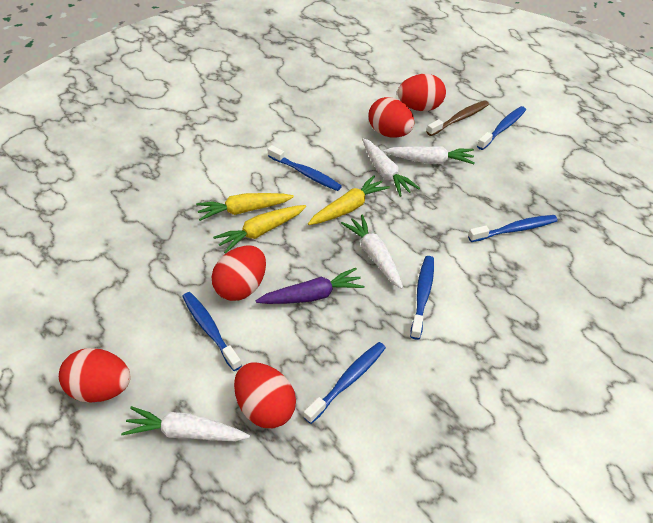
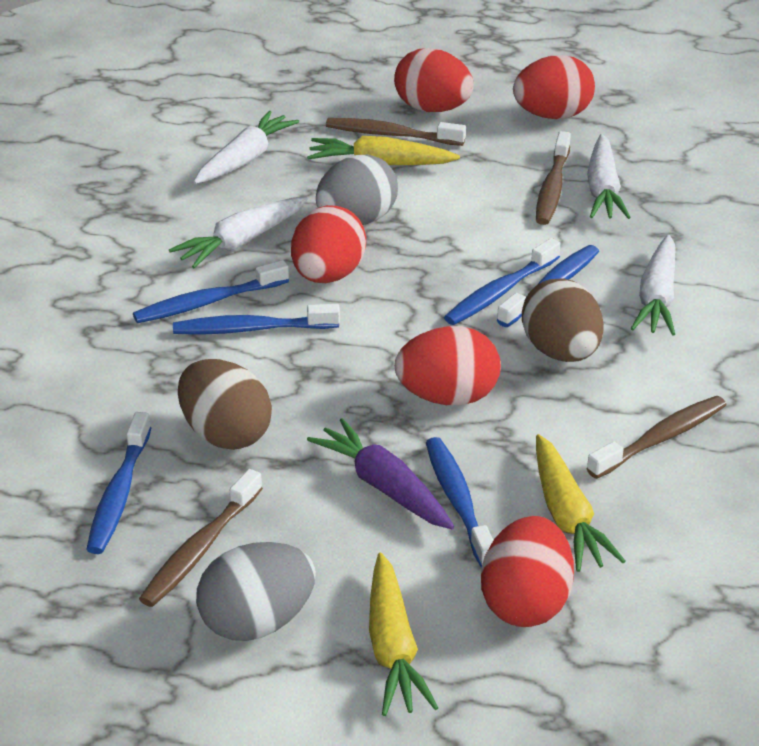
brown egg: 0 -> 2
brown toothbrush: 1 -> 4
grey egg: 0 -> 2

